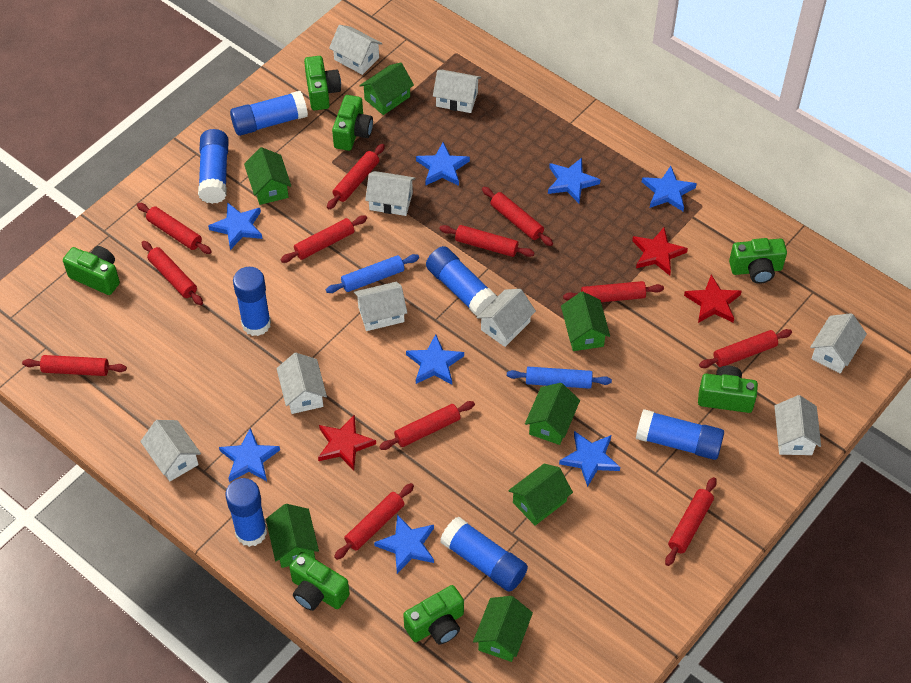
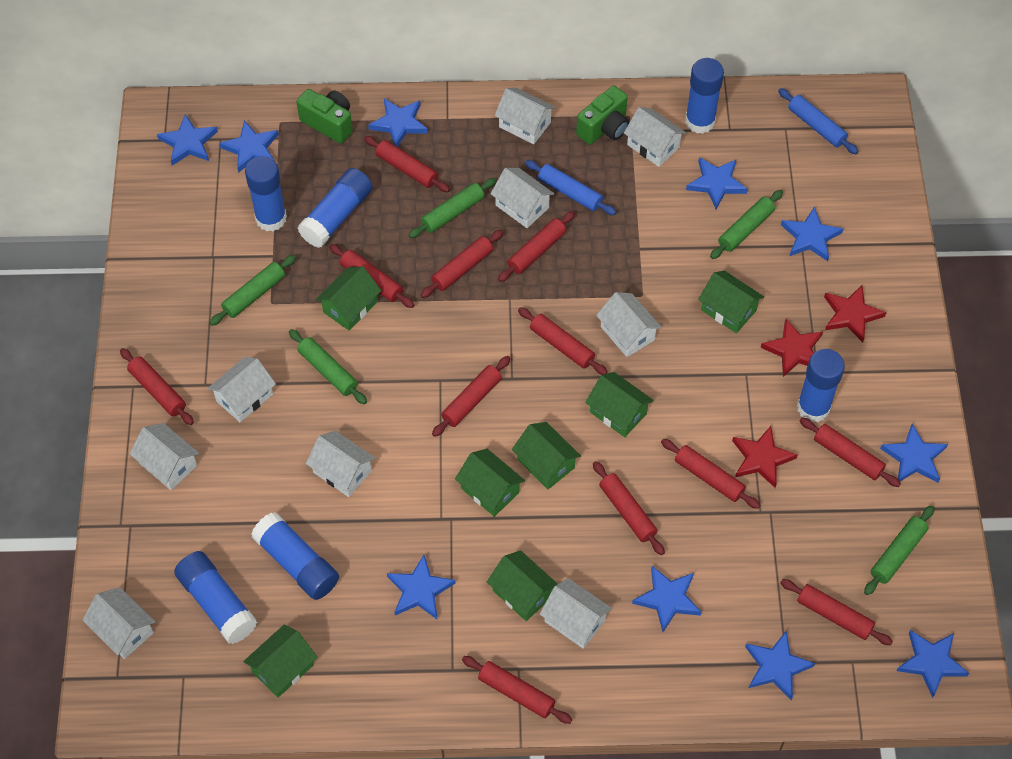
blue glue stick: 7 -> 6
blue star: 8 -> 10
green camera: 7 -> 2
green rolling pin: 0 -> 5

